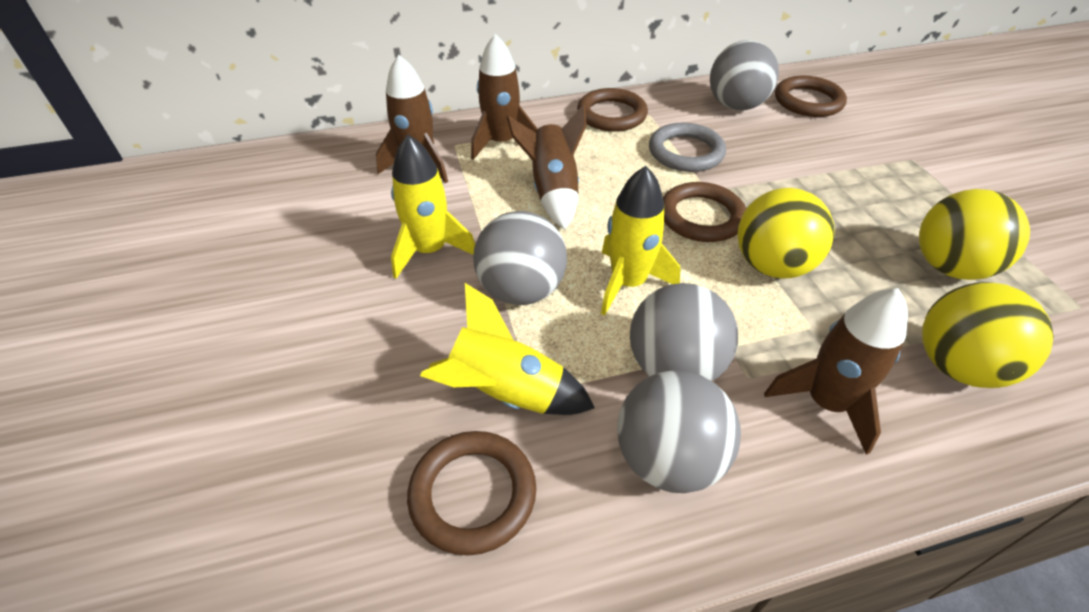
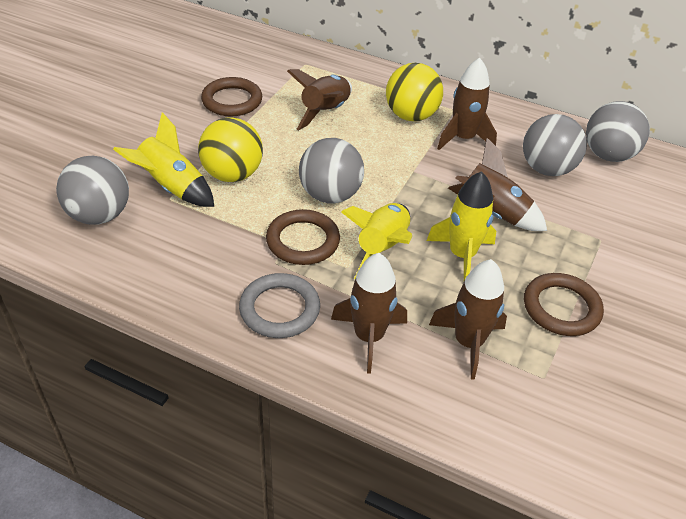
brown ring: 4 -> 3
brown rocket: 4 -> 5
yellow ball: 3 -> 2

